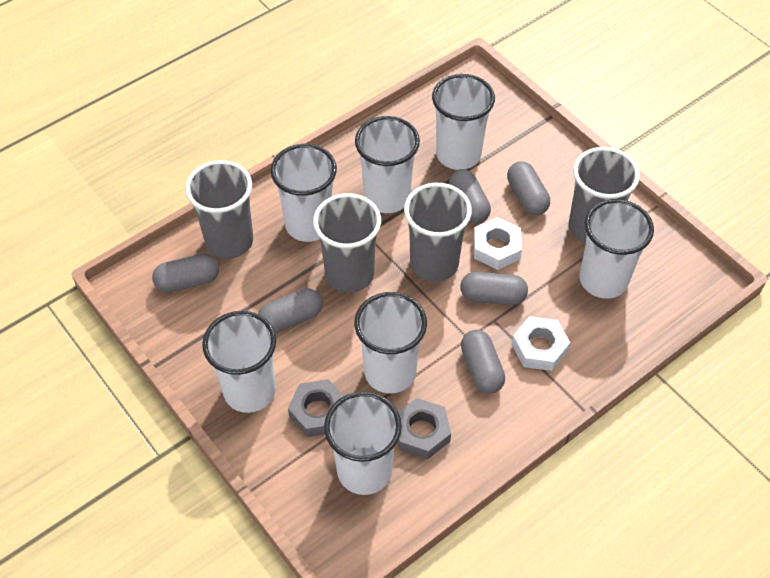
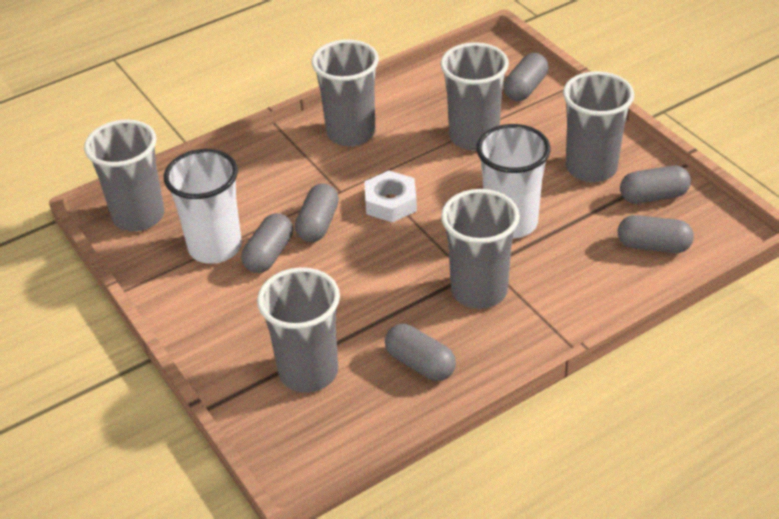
grey cup: 4 -> 6
grey nut: 2 -> 0
white cup: 7 -> 2
white nut: 2 -> 1

